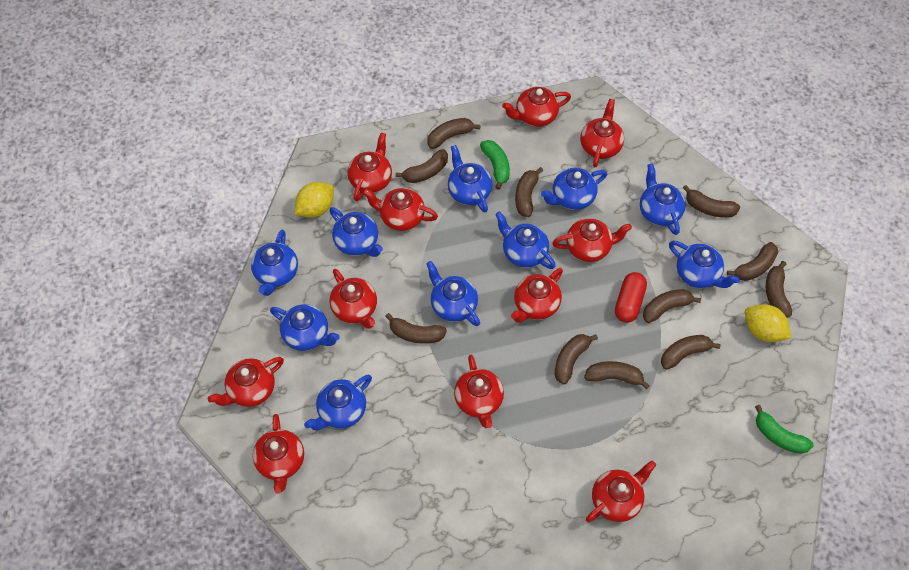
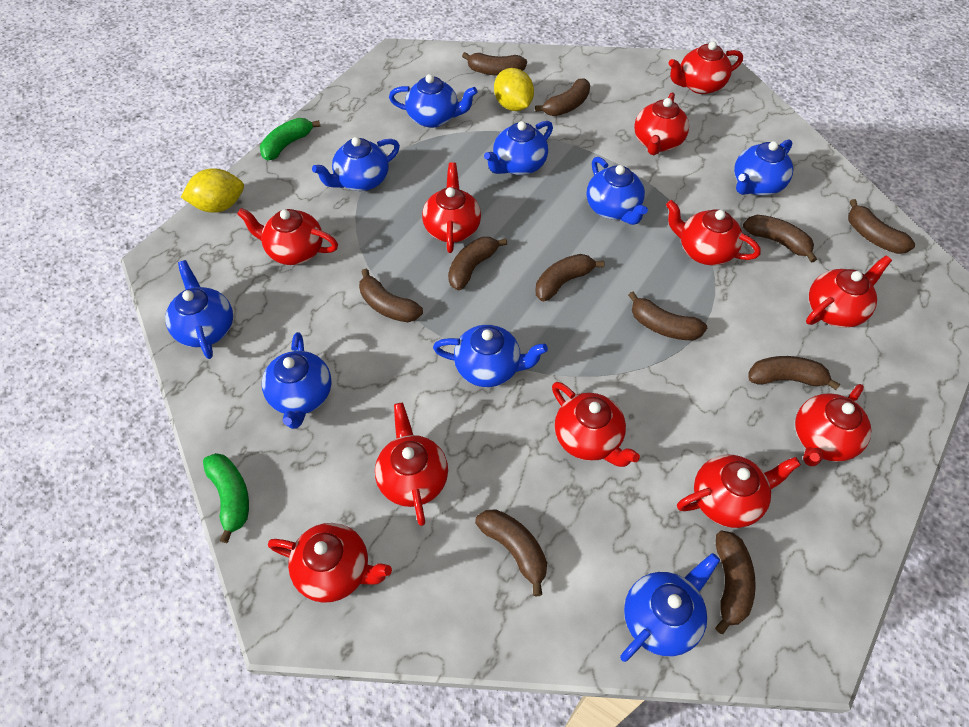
blue teapot: 10 -> 9
red capsule: 1 -> 0

